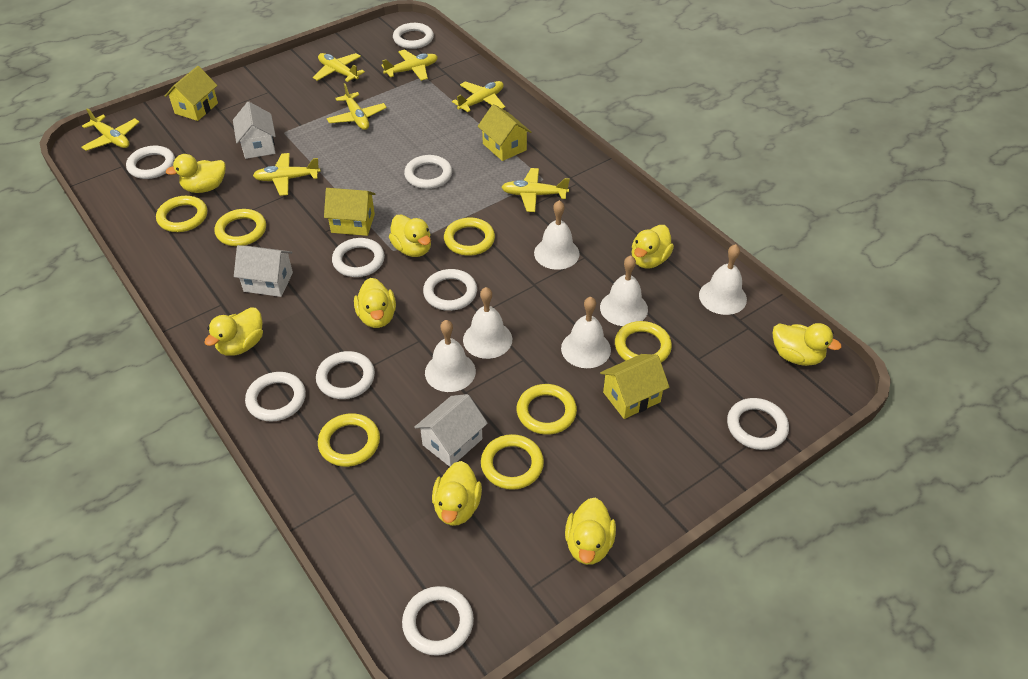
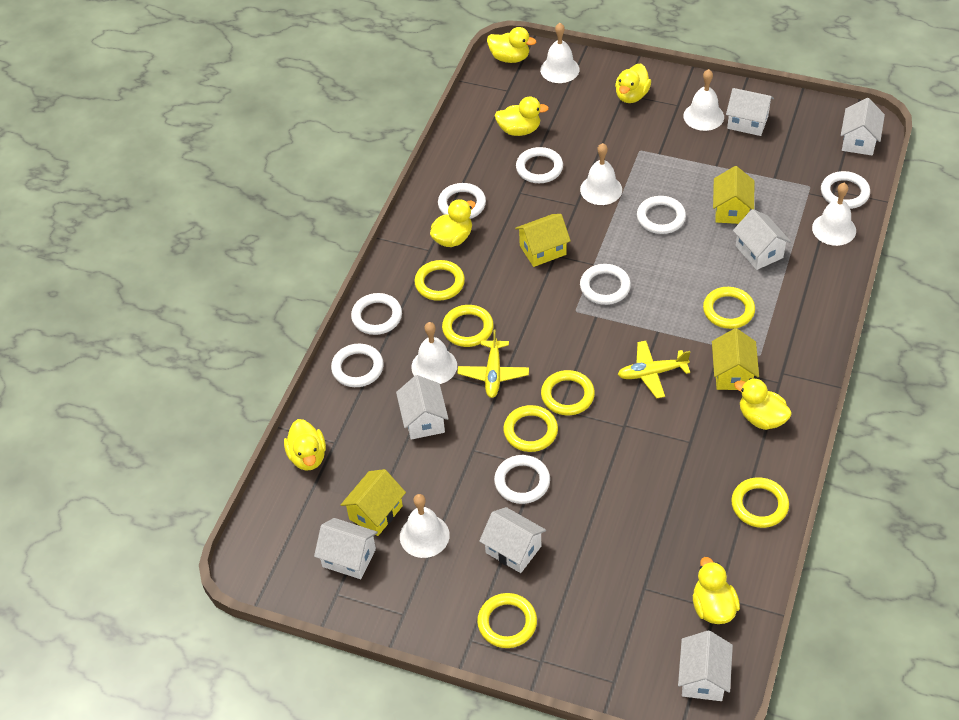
white house: 3 -> 7
white ring: 9 -> 8
yellow duck: 8 -> 7
yellow plane: 7 -> 2

